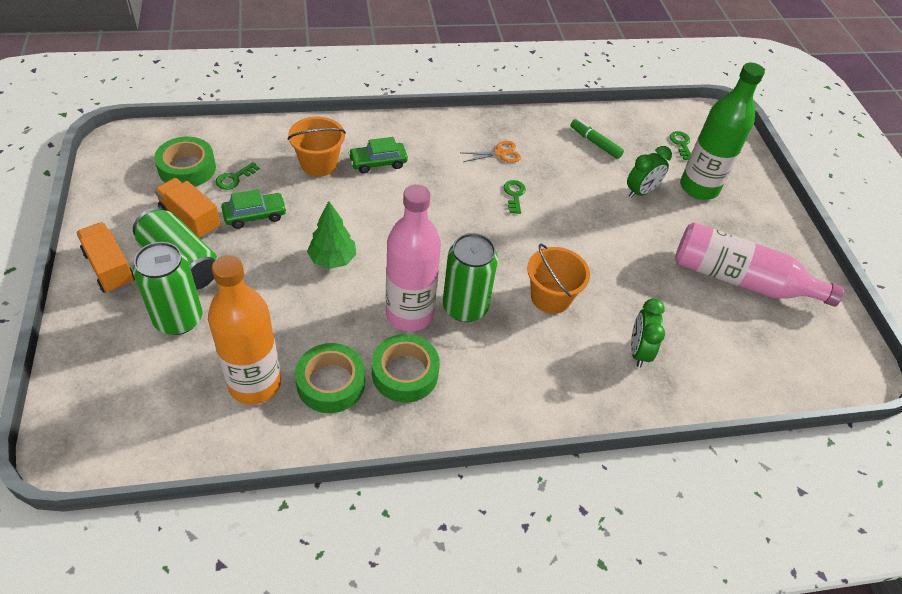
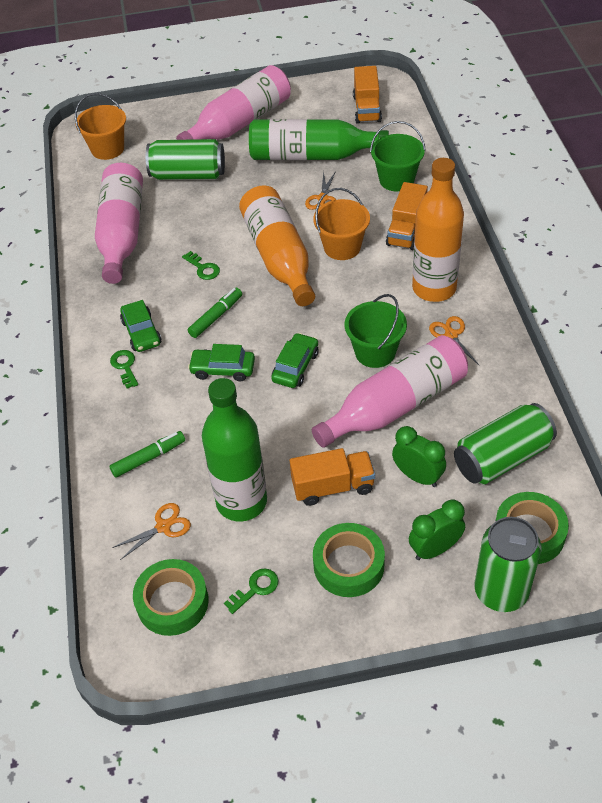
green bottle: 1 -> 2
green bucket: 0 -> 2
green car: 2 -> 3
green marker: 1 -> 2
green tree: 1 -> 0
orange bottle: 1 -> 2
orange scissors: 1 -> 3
orange truck: 2 -> 3
pink bottle: 2 -> 3

